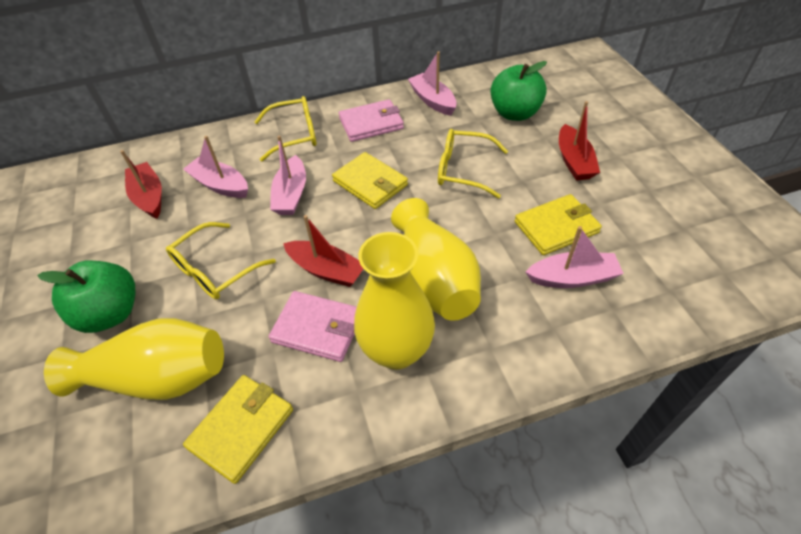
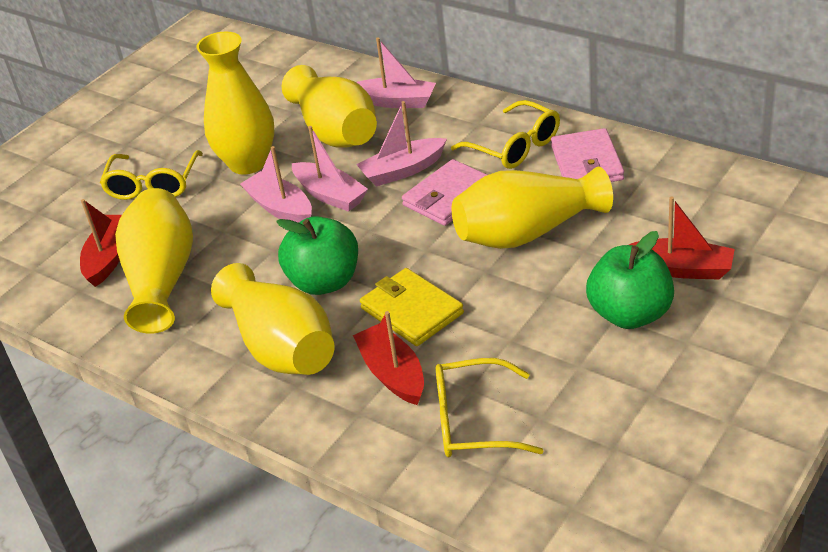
yellow vase: 3 -> 5
yellow wallet: 3 -> 1

